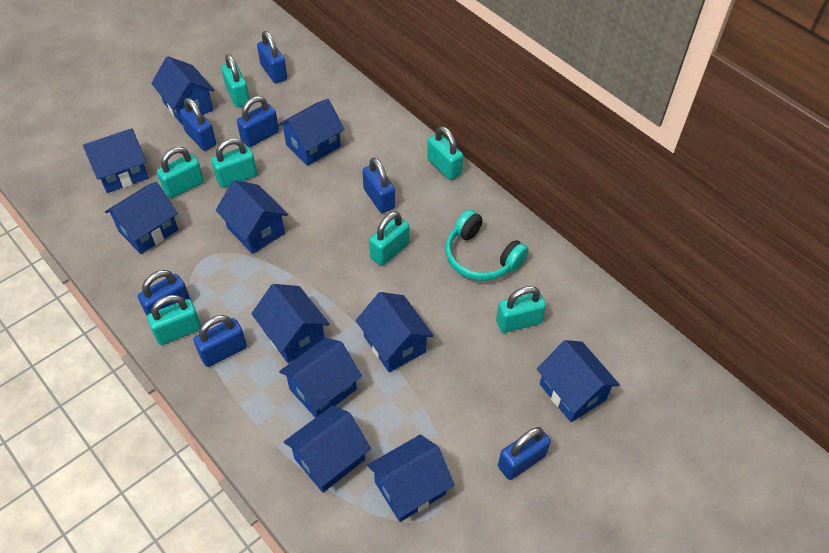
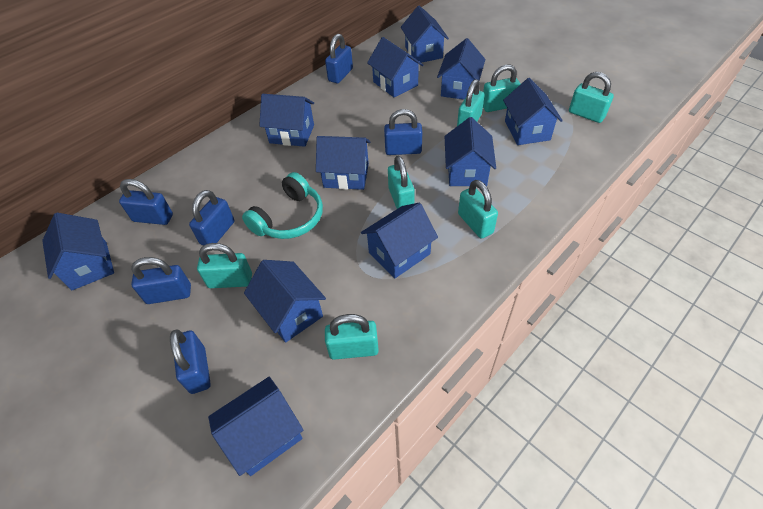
blue padlock: 7 -> 6

